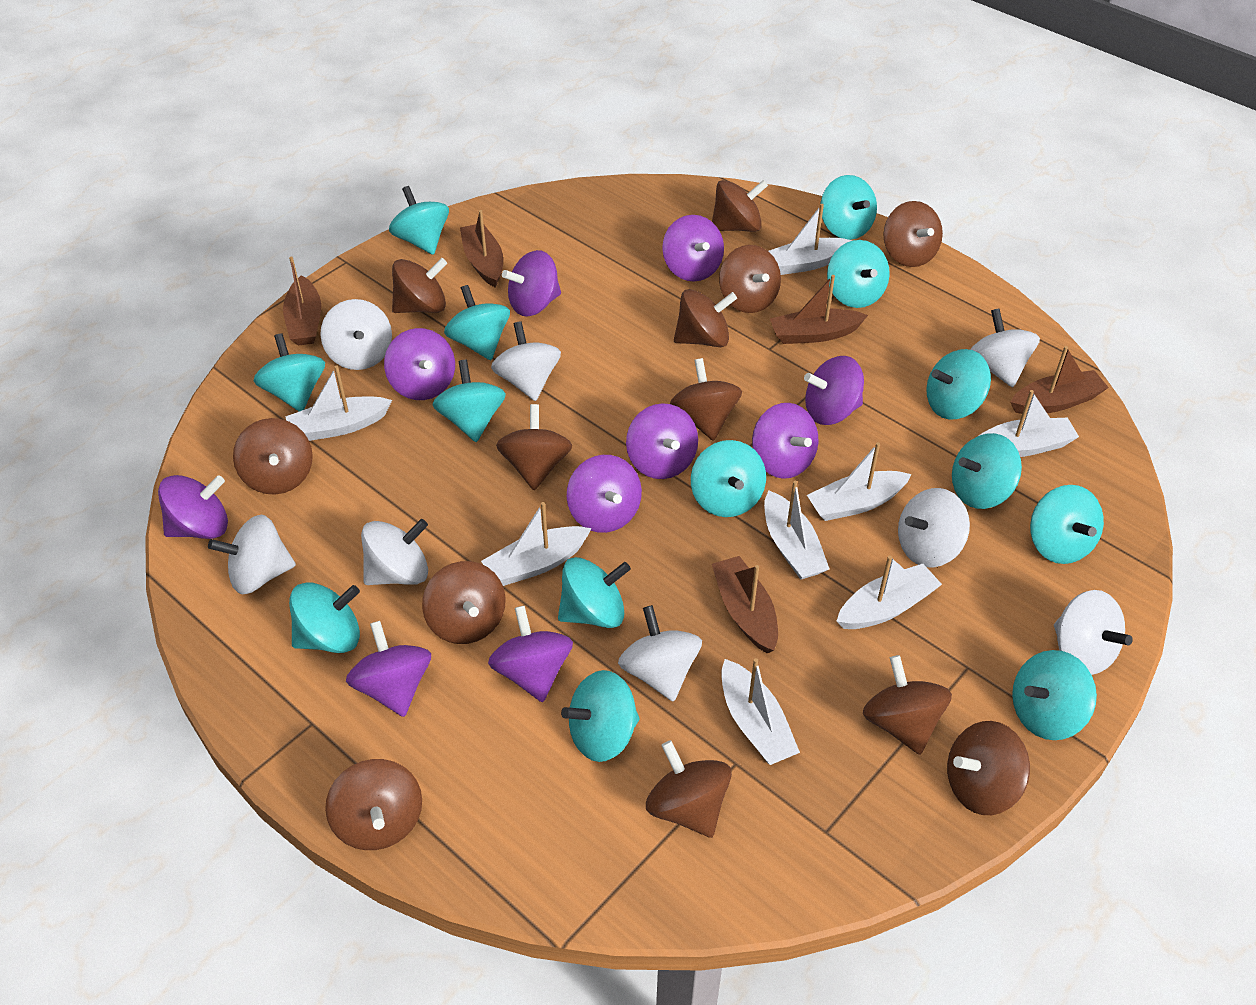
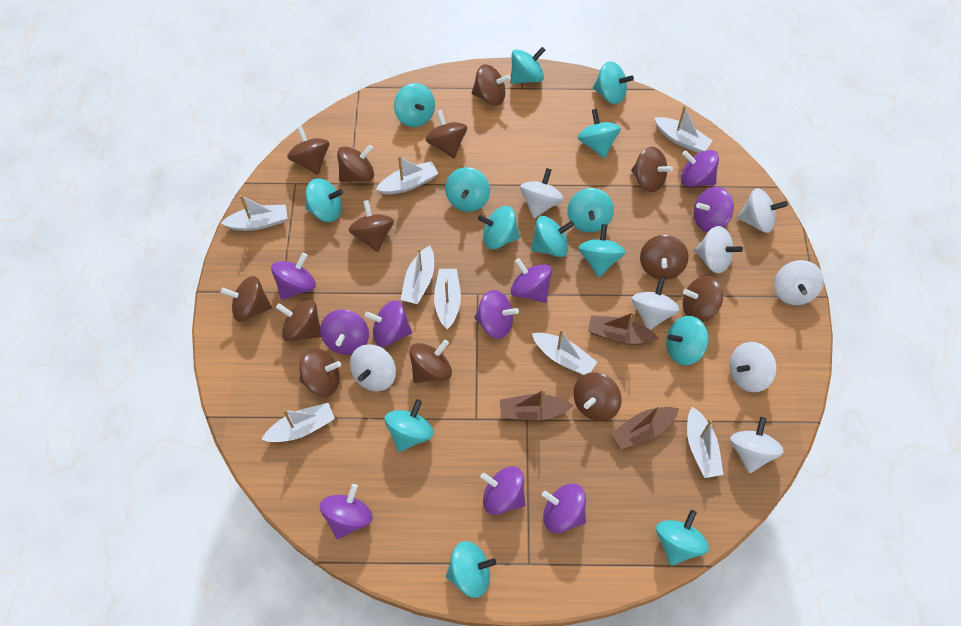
brown boat: 5 -> 3

